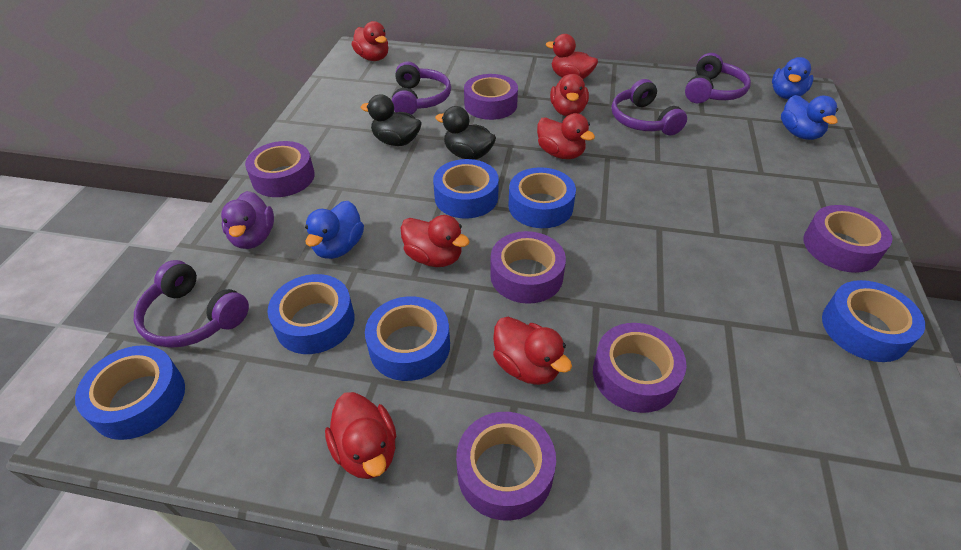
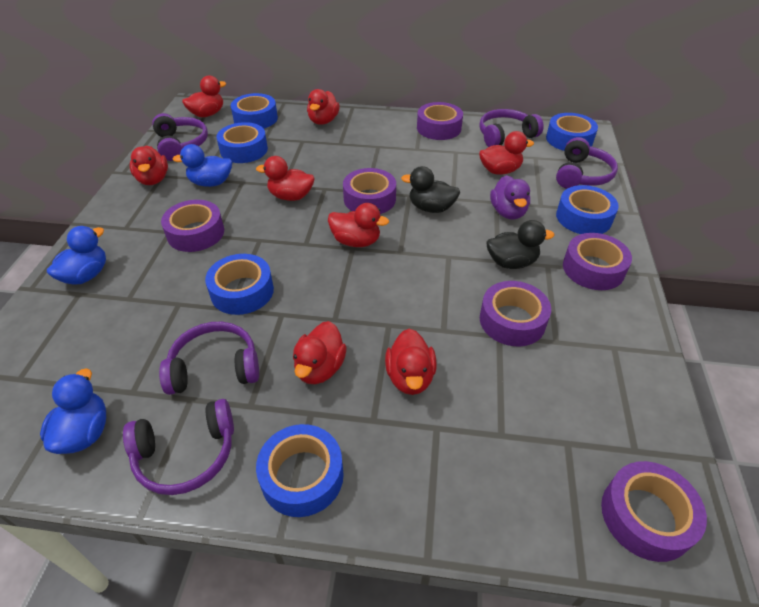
purple headphones: 4 -> 5
red duck: 7 -> 8

